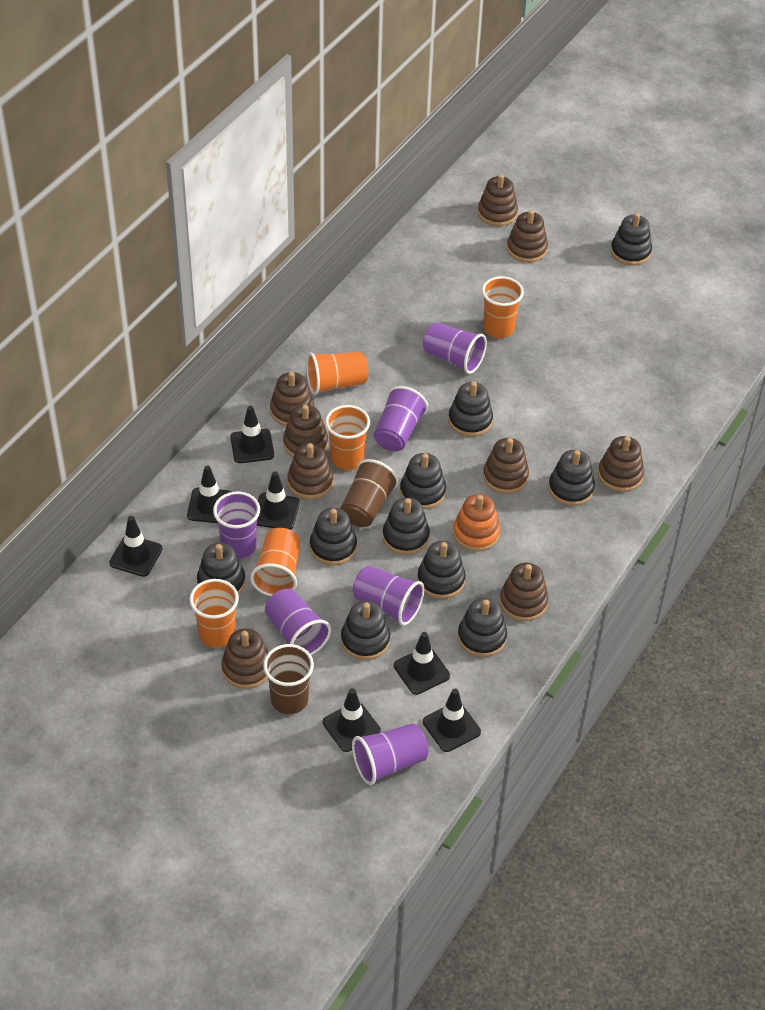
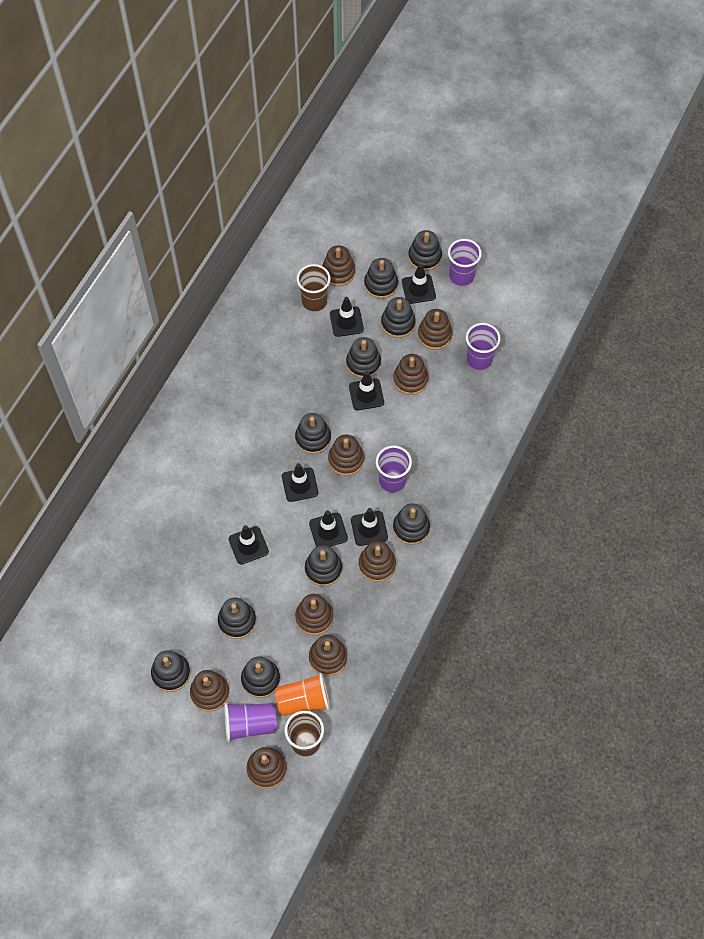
orange cup: 5 -> 1
orange stacking toy: 1 -> 0
purple cup: 6 -> 4

